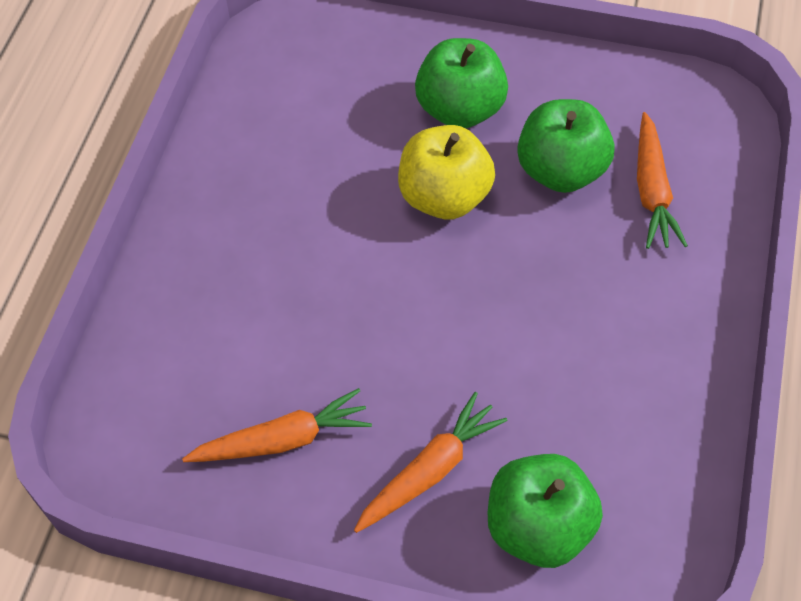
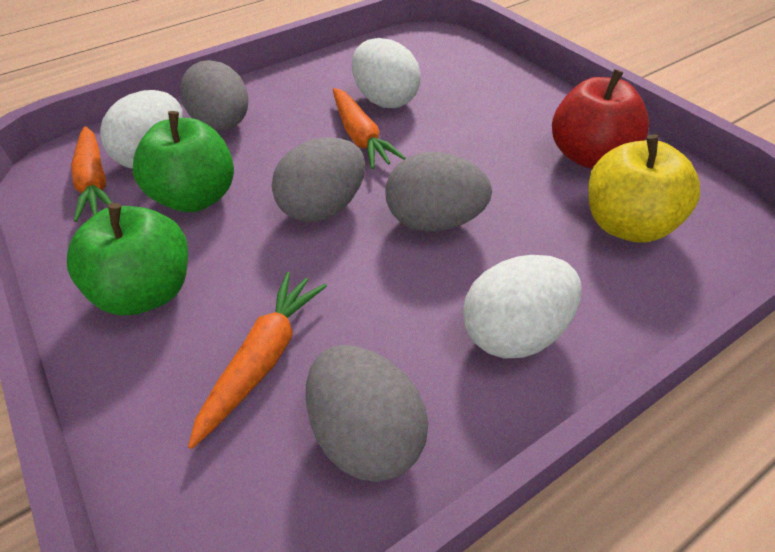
green apple: 3 -> 2
grey egg: 0 -> 4
red apple: 0 -> 1
white egg: 0 -> 3

